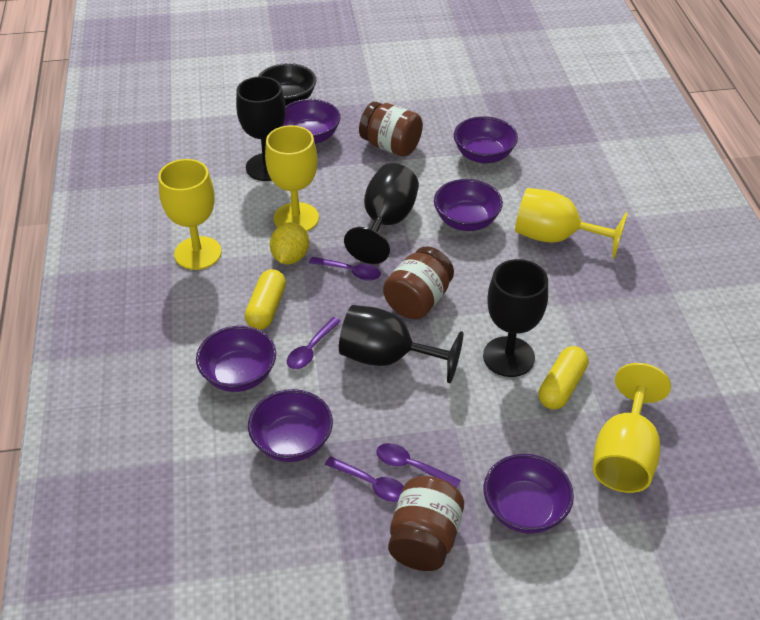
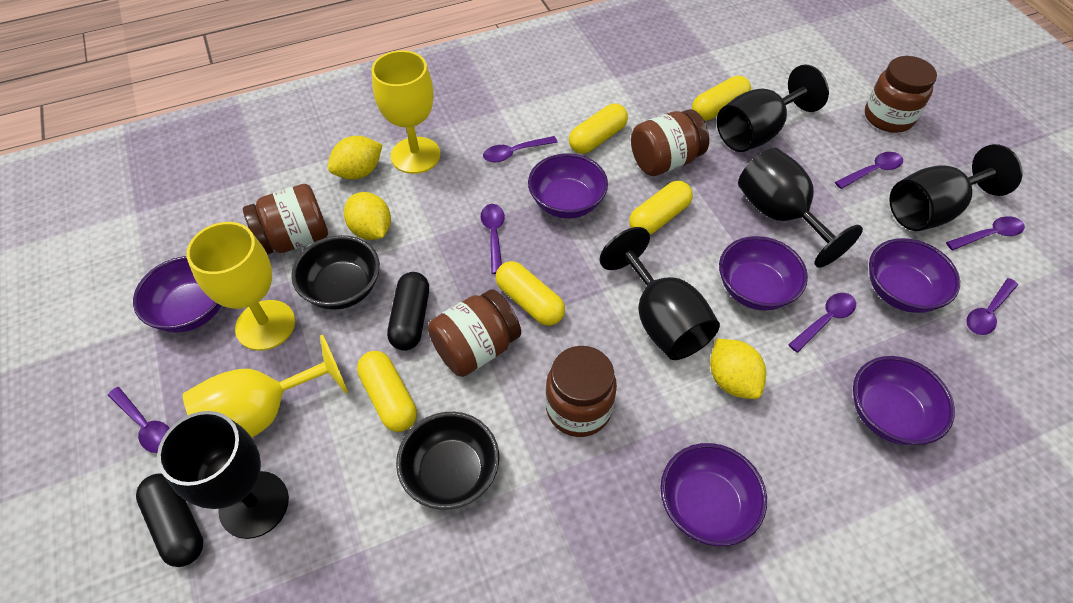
black bowl: 1 -> 2
black capsule: 0 -> 2
black goblet: 4 -> 5
brown jar: 3 -> 5
purple spoon: 4 -> 7
yellow capsule: 2 -> 5
yellow goblet: 4 -> 3
yellow lemon: 1 -> 3

